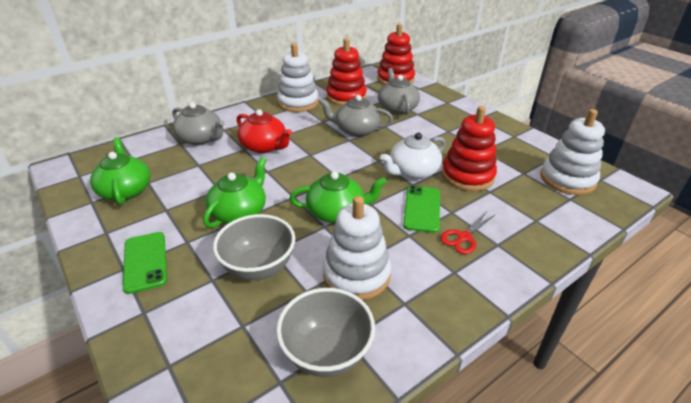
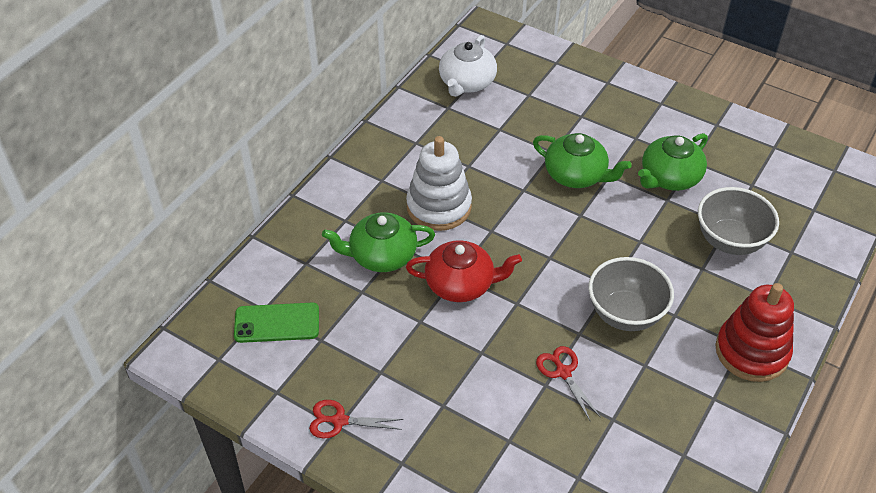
green phone: 2 -> 1
grey teapot: 3 -> 0
red scissors: 1 -> 2
red stacking toy: 3 -> 1
white stacking toy: 3 -> 1

